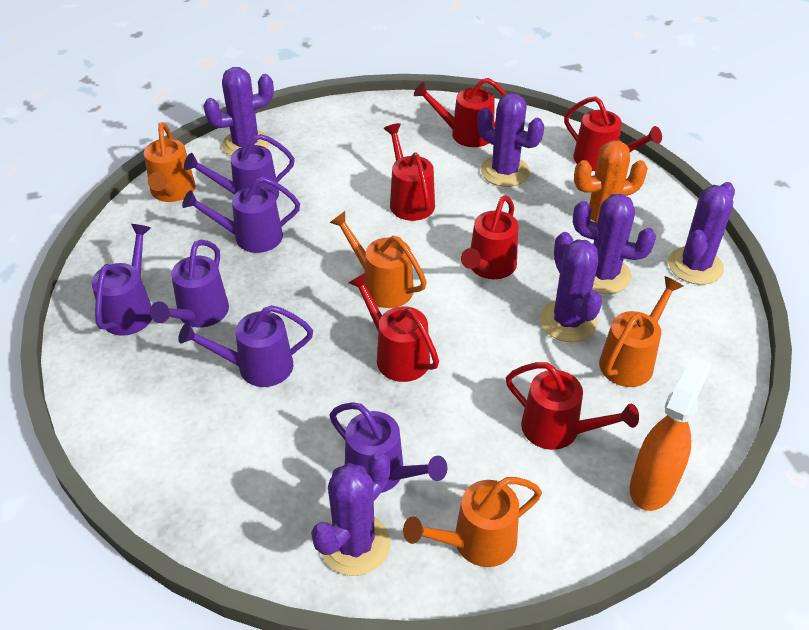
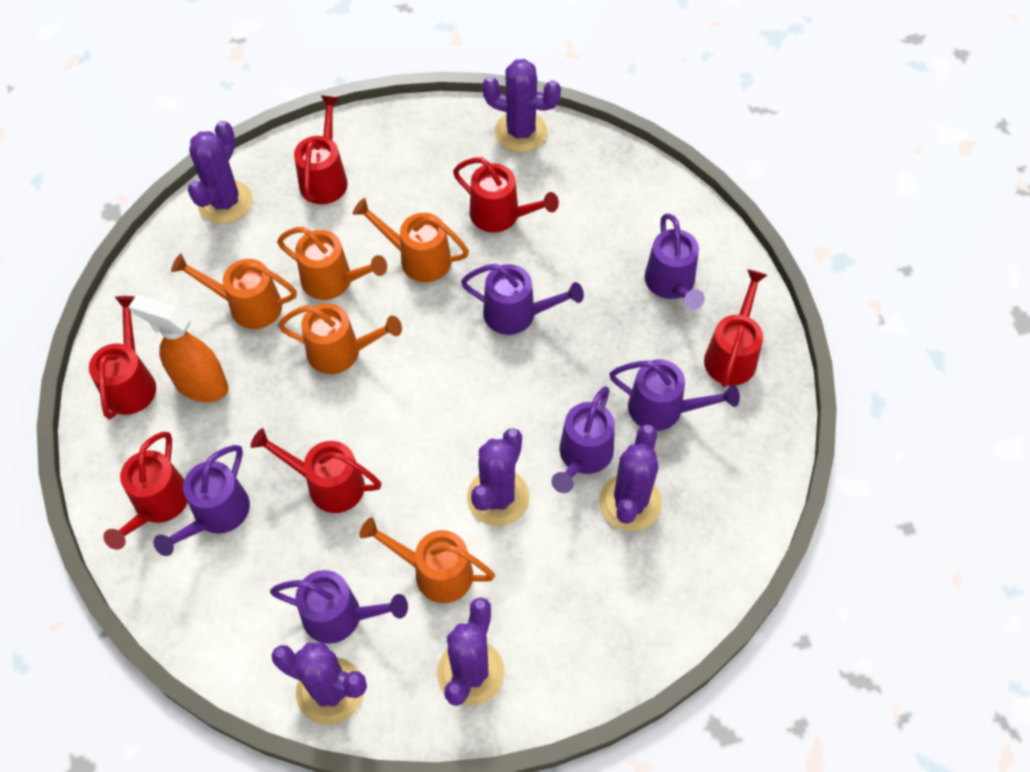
orange cactus: 1 -> 0
orange watering can: 4 -> 5

